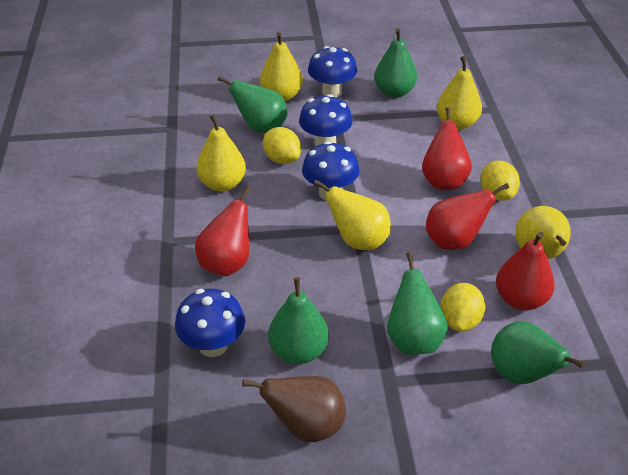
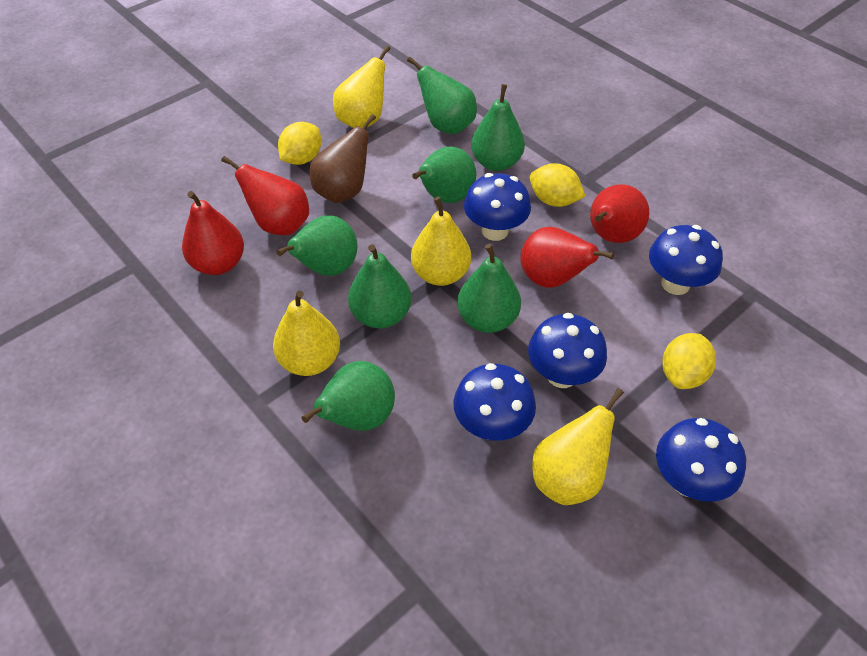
blue mushroom: 4 -> 5
green pear: 5 -> 7
yellow pear: 5 -> 4

